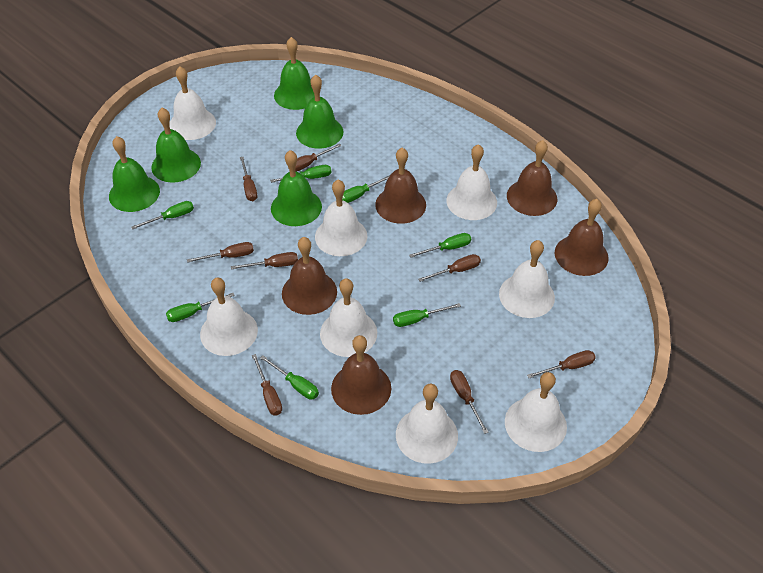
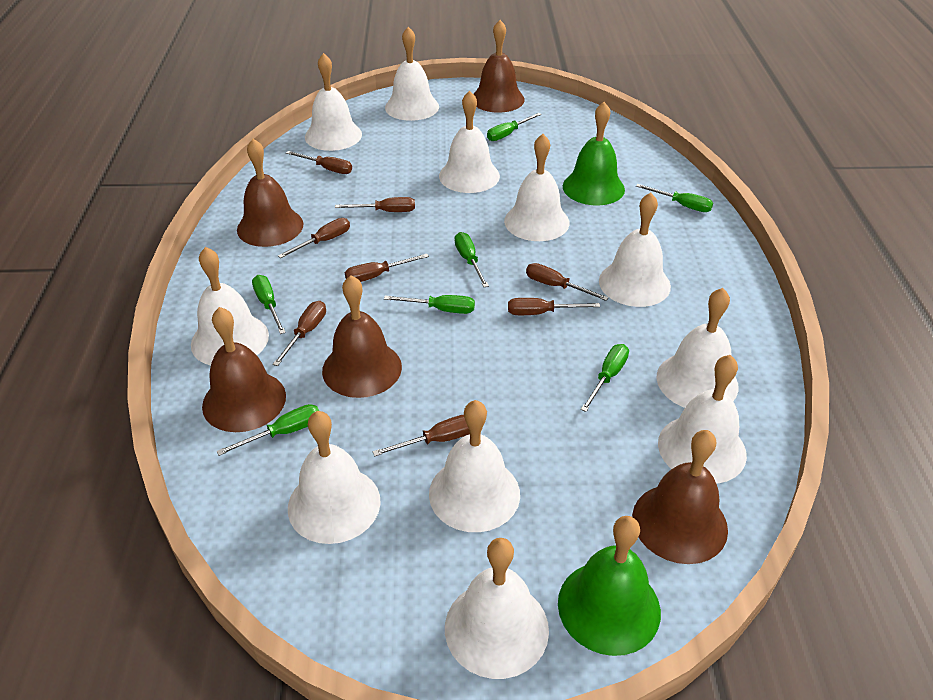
green bell: 5 -> 2
white bell: 8 -> 11

